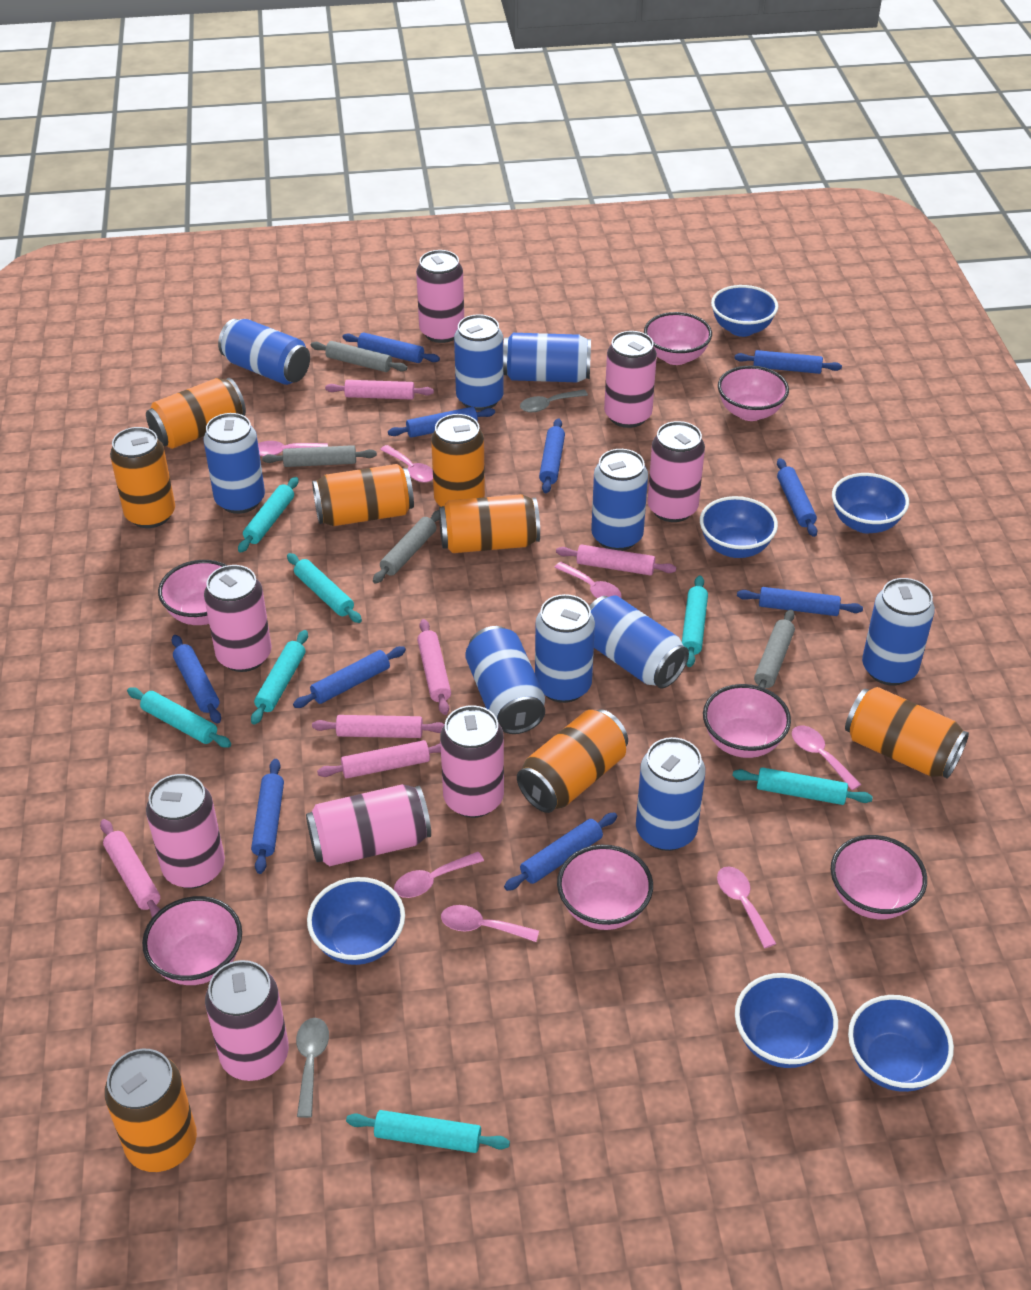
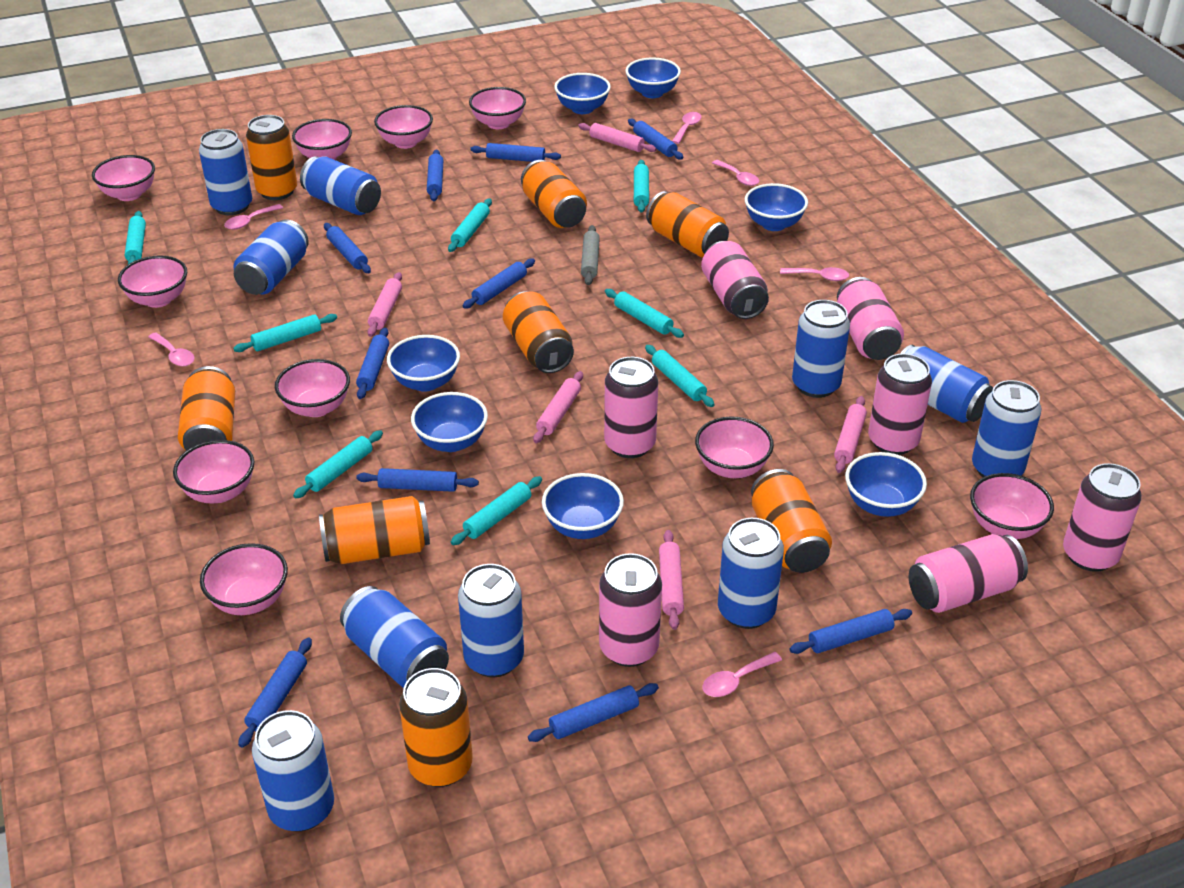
blue bowl: 6 -> 7
grey rolling pin: 4 -> 1
grey spoon: 2 -> 0
pink bowl: 7 -> 10
pink can: 8 -> 7
pink rolling pin: 6 -> 5
pink spoon: 7 -> 6
turquoise rolling pin: 7 -> 8

